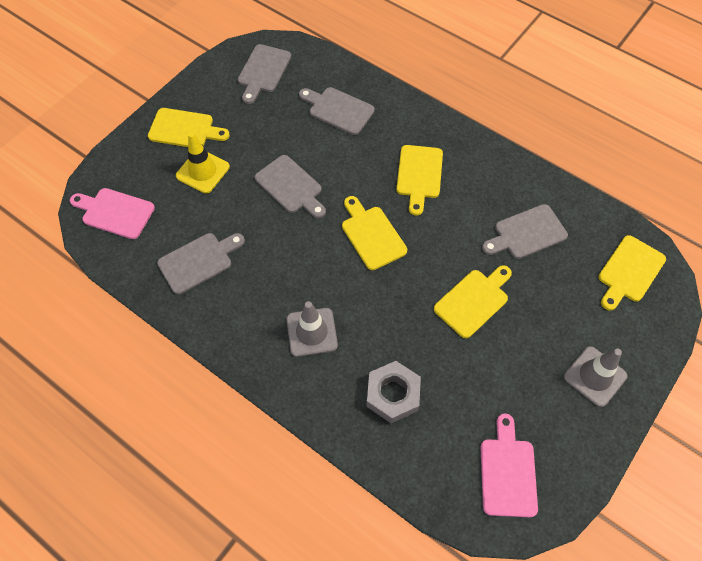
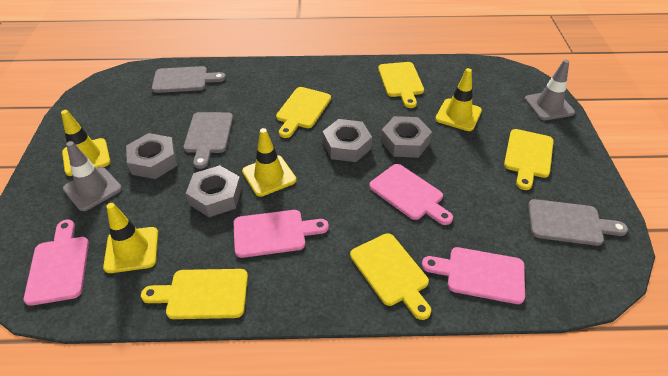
grey cutting board: 5 -> 3
grey nut: 1 -> 4
pink cutting board: 2 -> 4
yellow traffic cone: 1 -> 4

